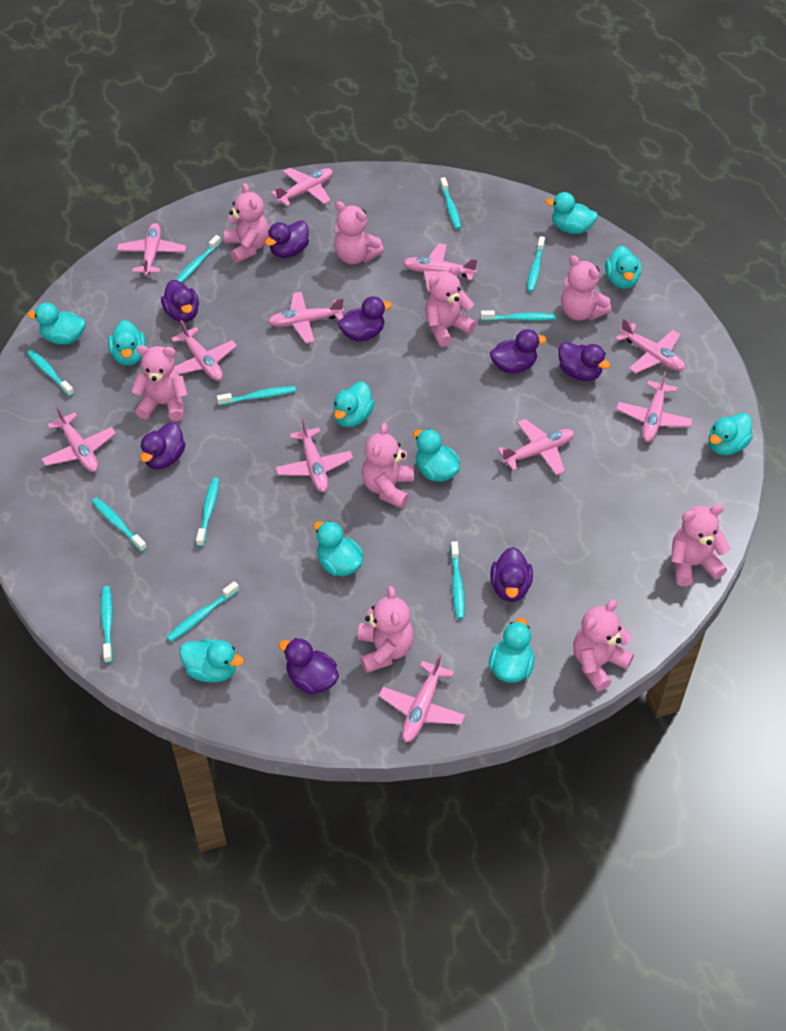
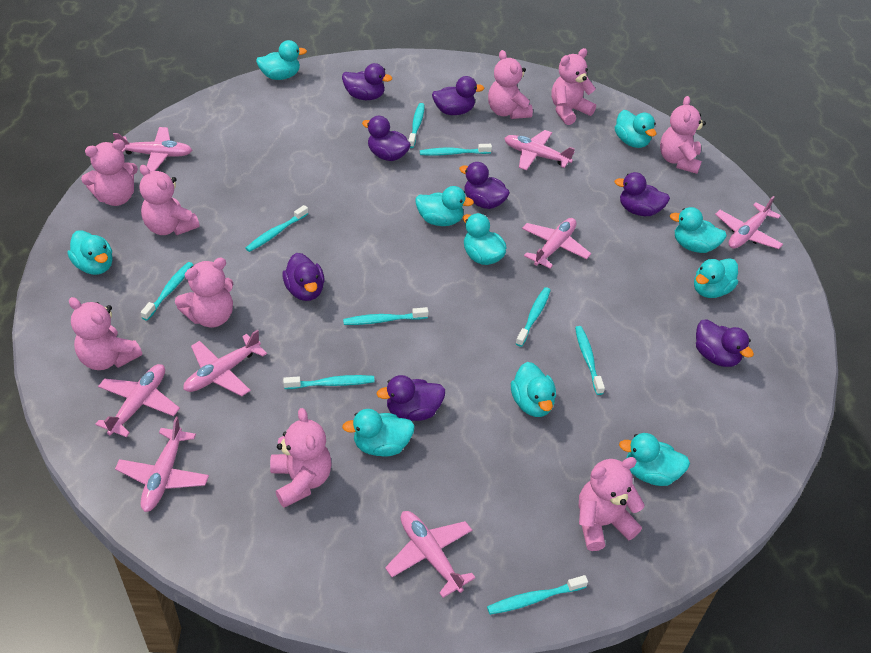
pink plane: 11 -> 8
turquoise toothbrush: 11 -> 9

